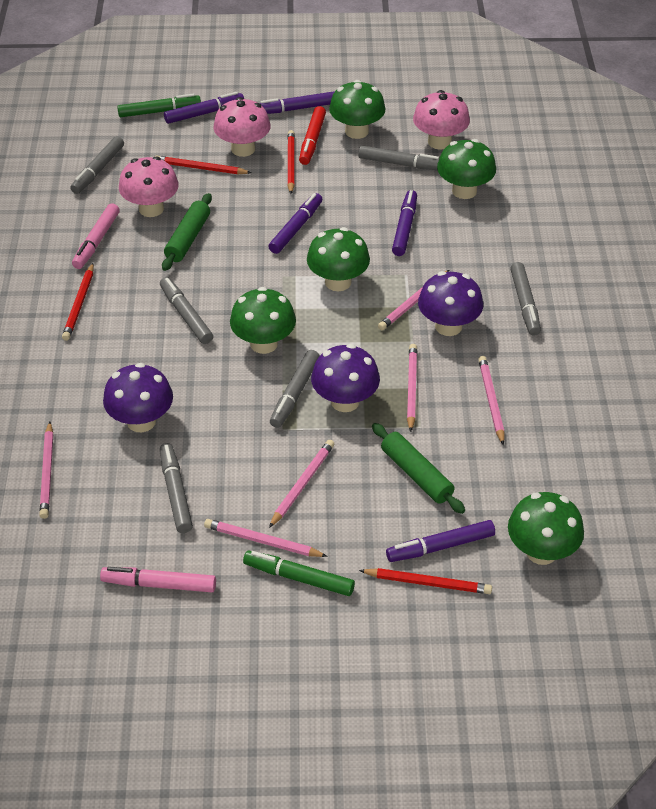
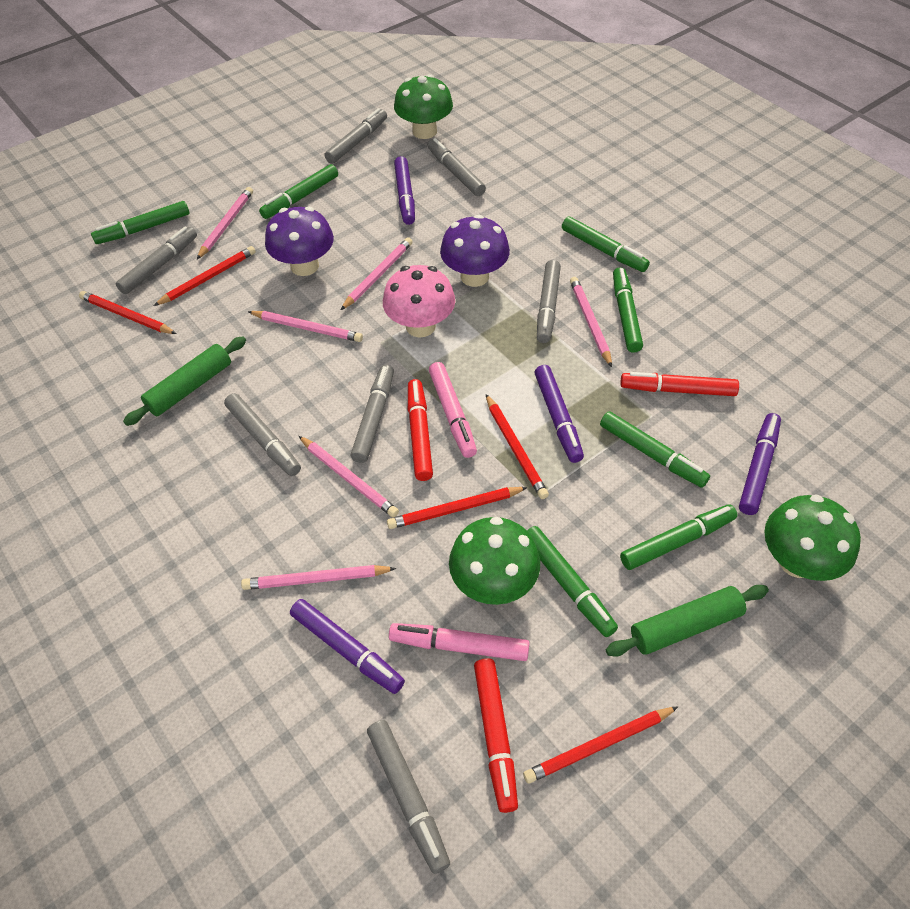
green marker: 2 -> 7
green mushroom: 5 -> 3
grey marker: 6 -> 7
pink mushroom: 3 -> 1
purple marker: 5 -> 4
purple mushroom: 3 -> 2
red marker: 1 -> 3
red pencil: 4 -> 5

